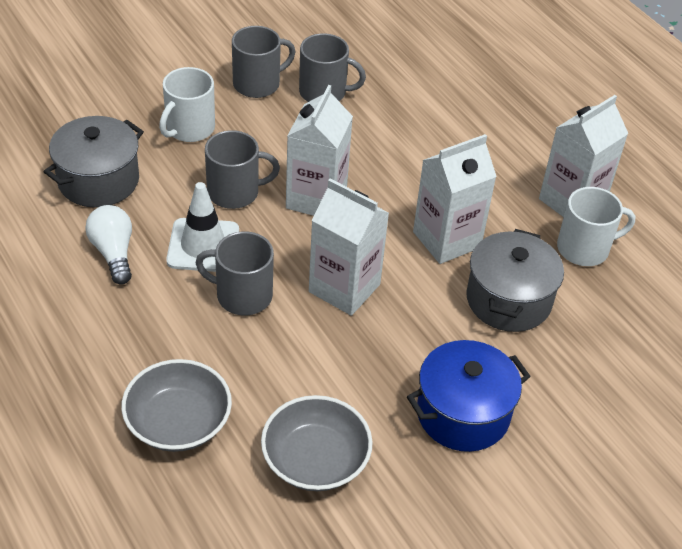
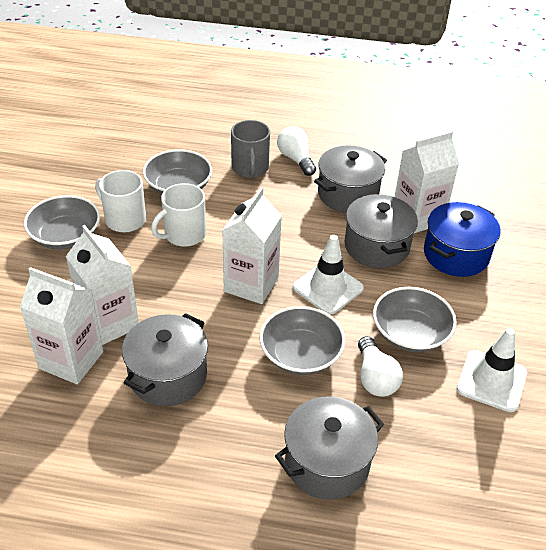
grey bowl: 2 -> 4
grey mug: 4 -> 1
grey pot: 2 -> 4
white light bulb: 1 -> 2
white traffic cone: 1 -> 2

